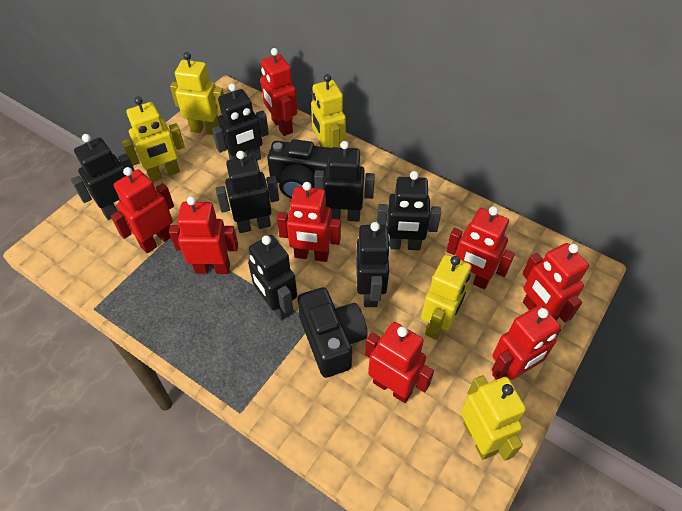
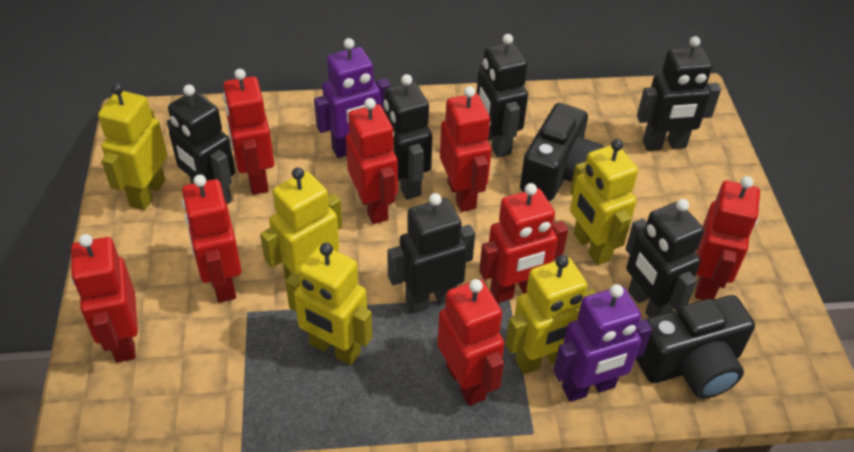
black robot: 7 -> 6
purple robot: 0 -> 2

